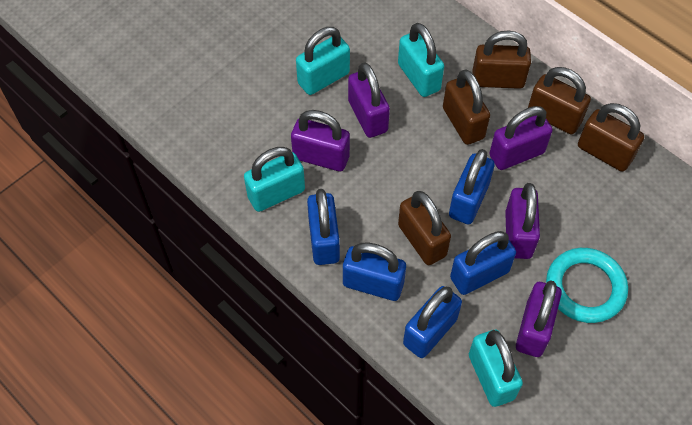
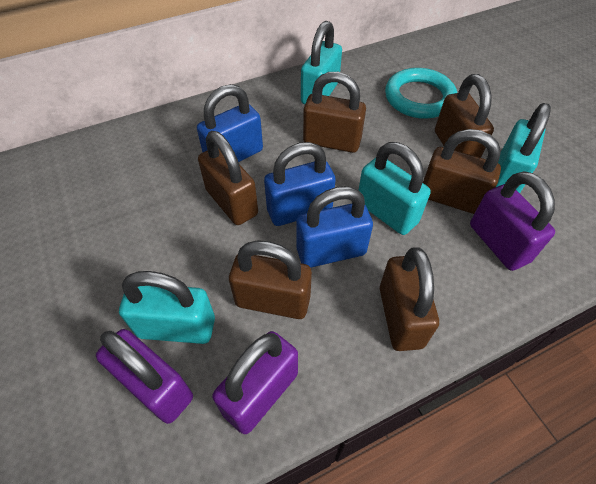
blue padlock: 5 -> 3
brown padlock: 5 -> 6
purple padlock: 5 -> 3

